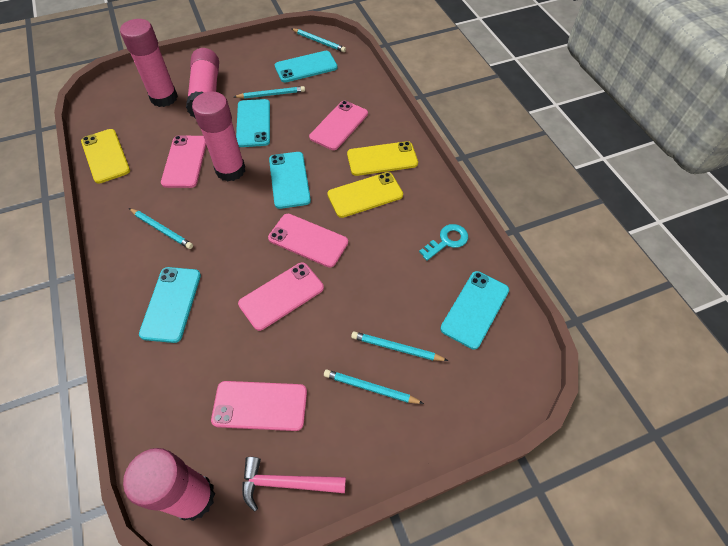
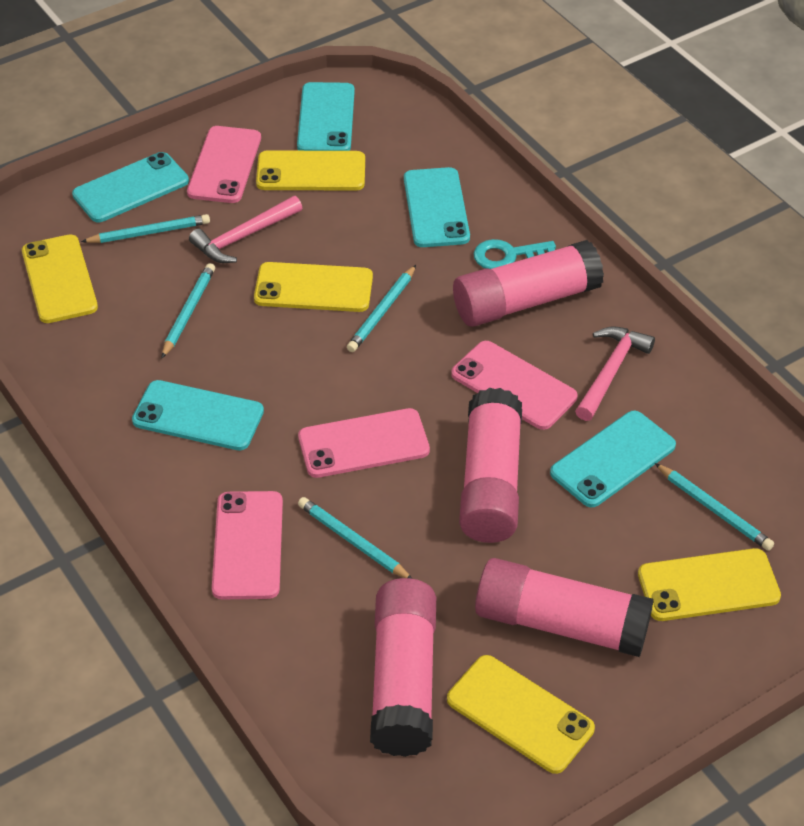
pink hammer: 1 -> 2
pink phone: 5 -> 4
yellow phone: 3 -> 5

